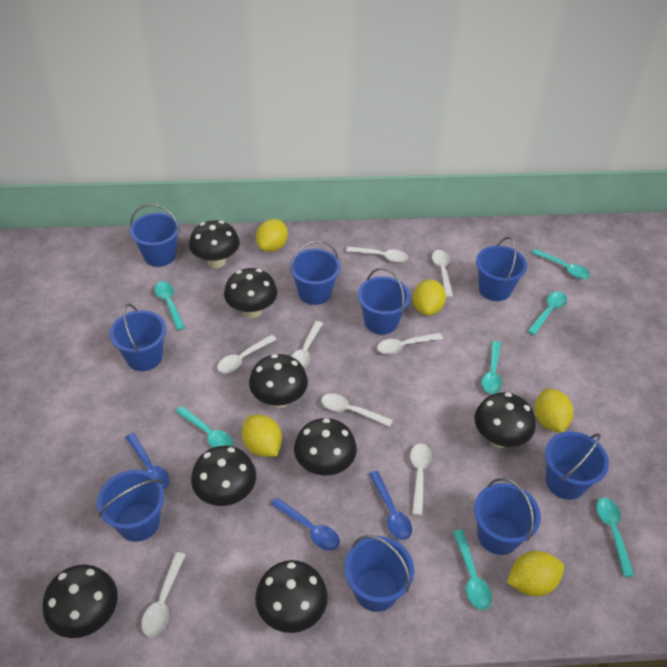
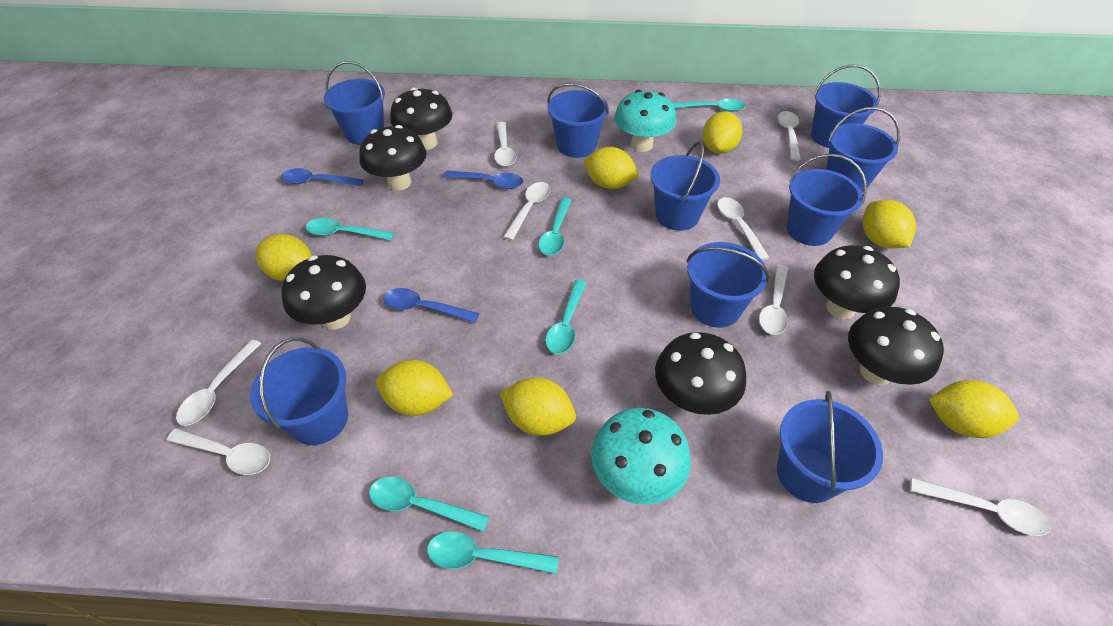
black mushroom: 8 -> 6
turquoise mushroom: 0 -> 2
turquoise spoon: 7 -> 6
yellow lemon: 5 -> 7

